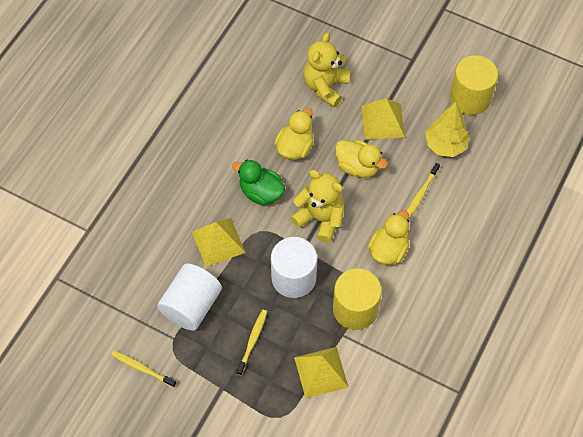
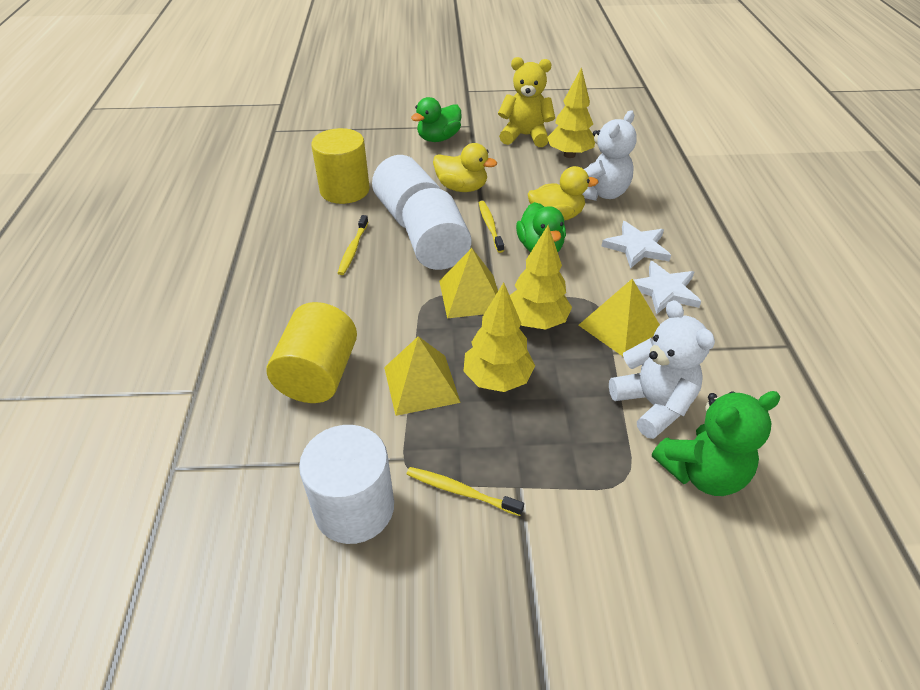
green duck: 1 -> 2
green teddy bear: 0 -> 1
white cylinder: 2 -> 3
white star: 0 -> 2
white teddy bear: 0 -> 2
yellow duck: 3 -> 2
yellow teddy bear: 2 -> 1
yellow tree: 1 -> 3

